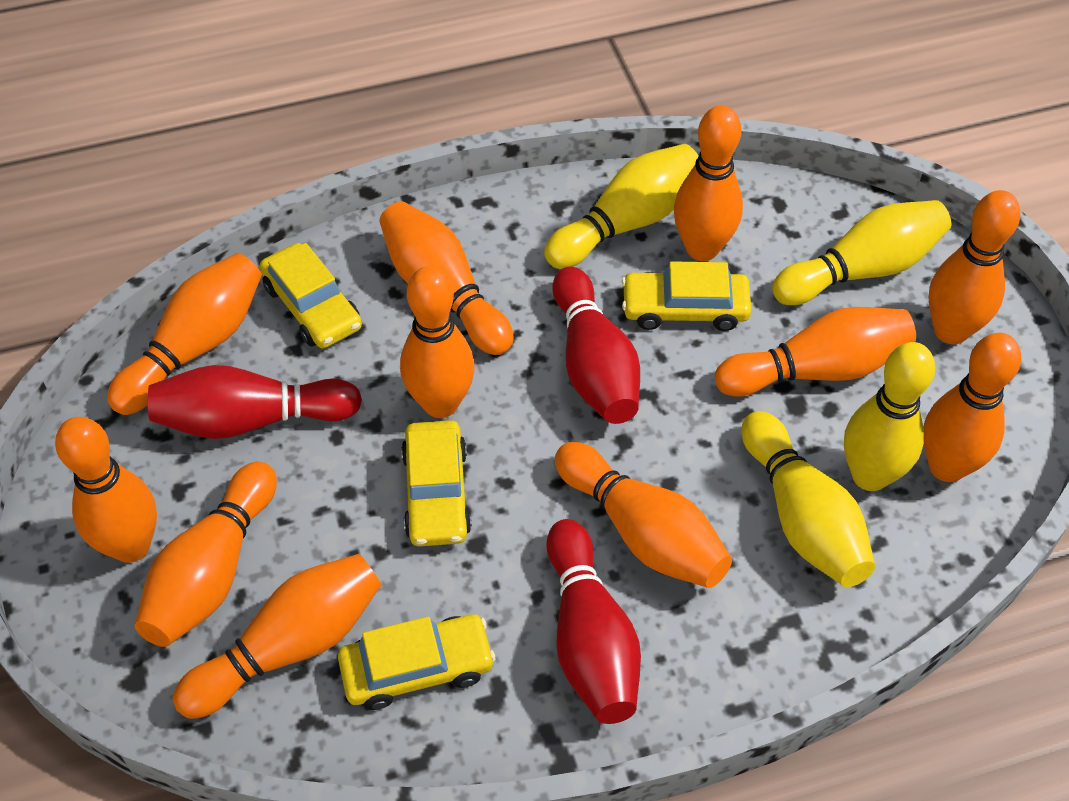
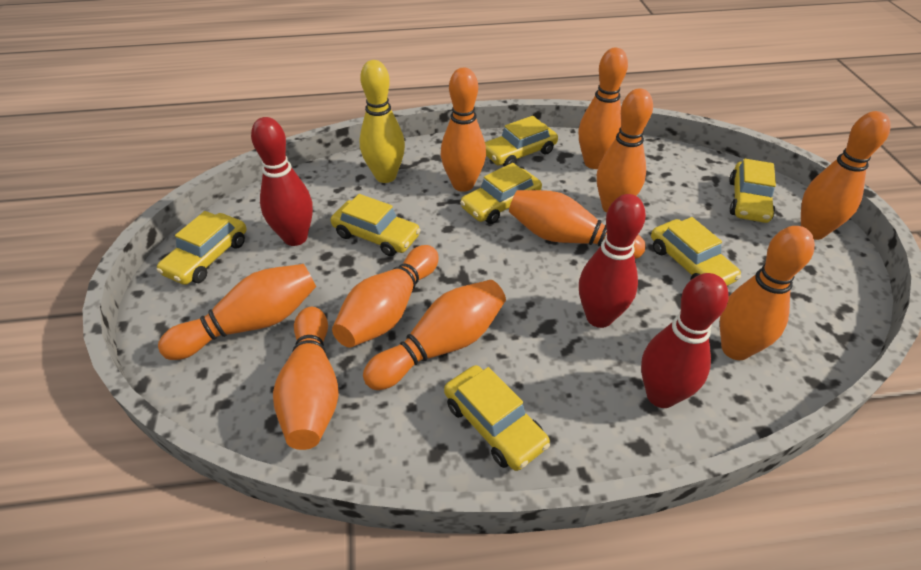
orange bowling pin: 11 -> 10
yellow bowling pin: 4 -> 1
yellow car: 4 -> 7

